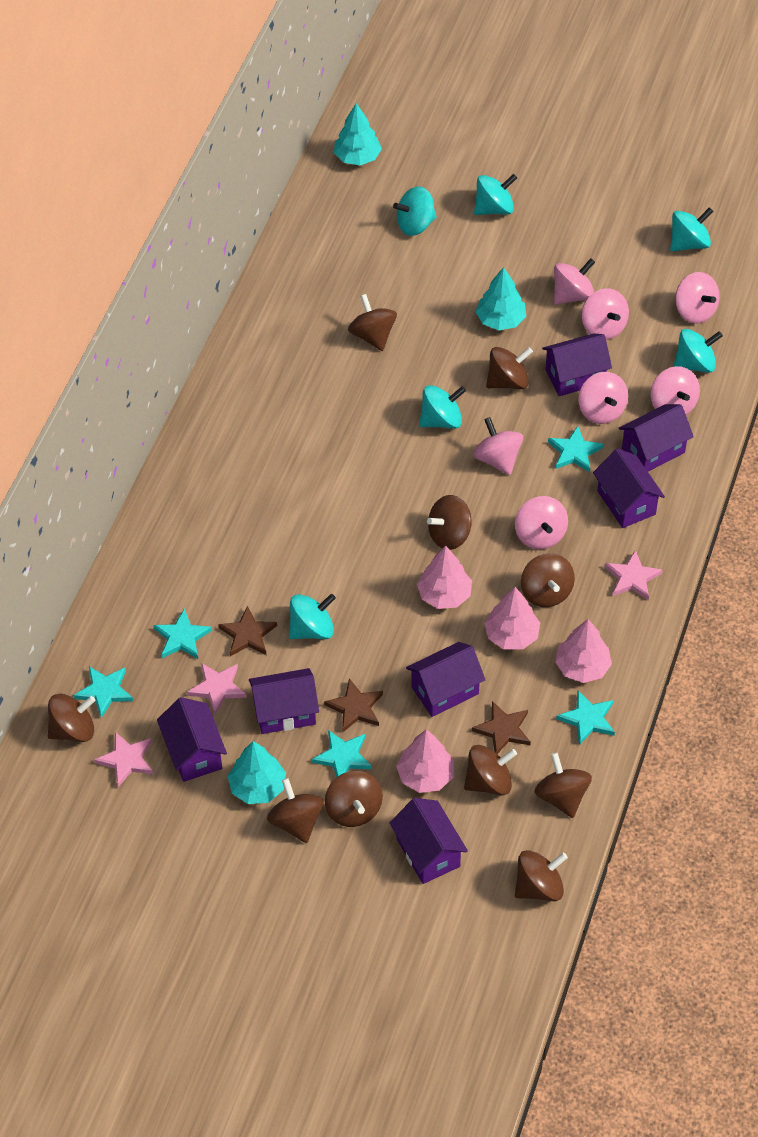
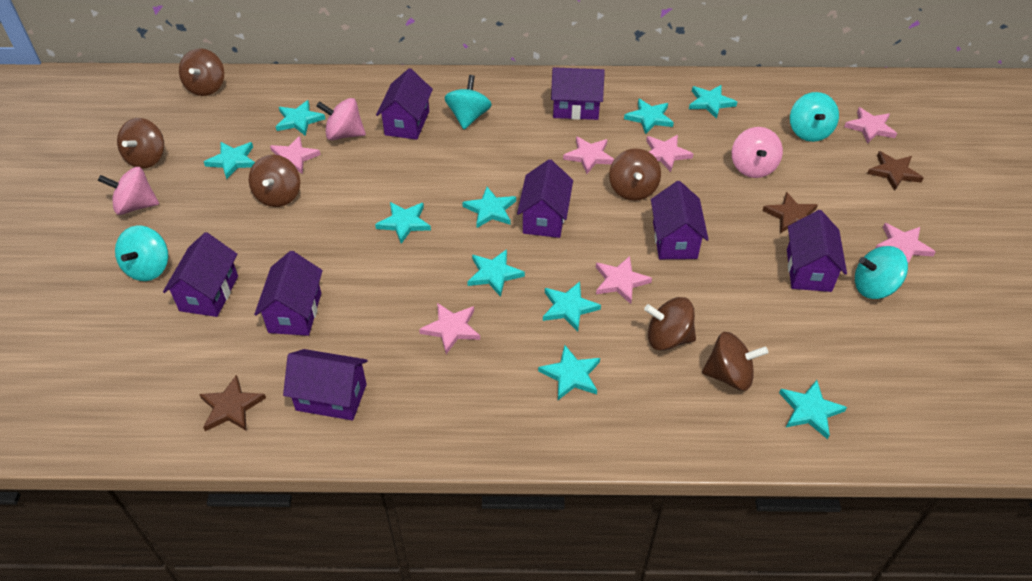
brown spinning top: 10 -> 6
pink spinning top: 7 -> 3
pink star: 3 -> 7
pink tree: 4 -> 0
purple house: 7 -> 8
turquoise spinning top: 6 -> 4
turquoise star: 5 -> 10
turquoise tree: 3 -> 0

